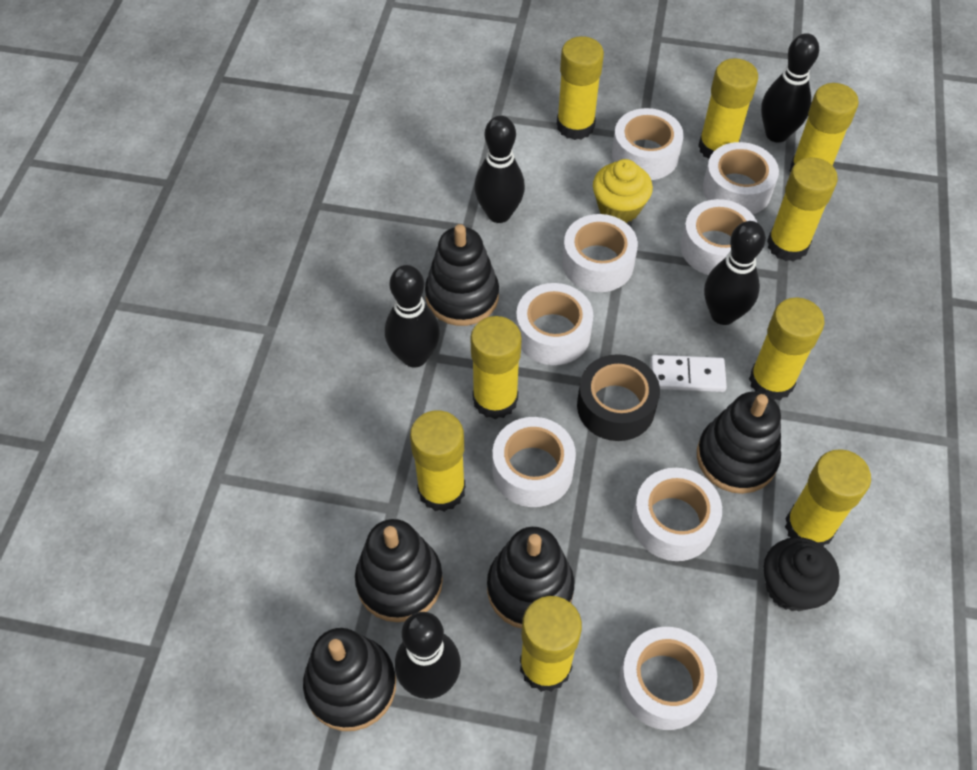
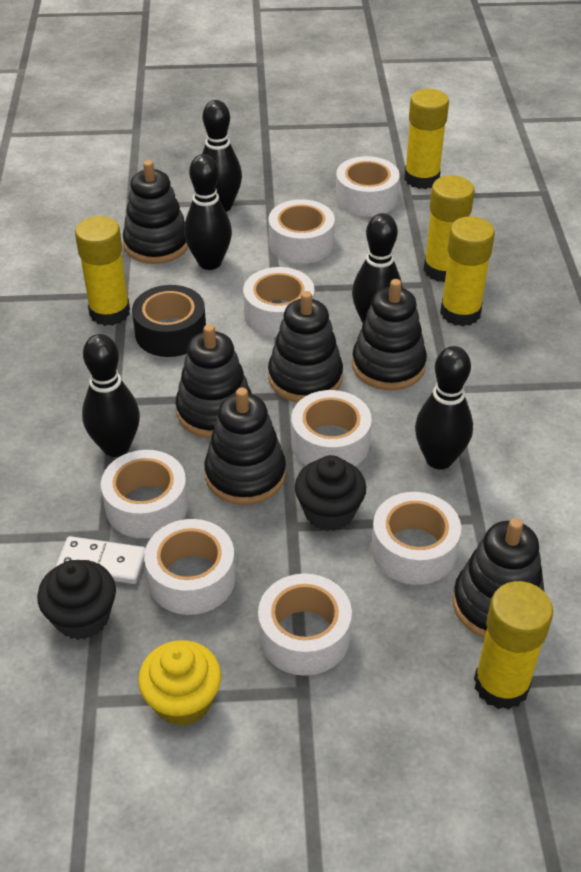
black cupcake: 1 -> 2
black stacking toy: 5 -> 6
yellow glue stick: 9 -> 5

